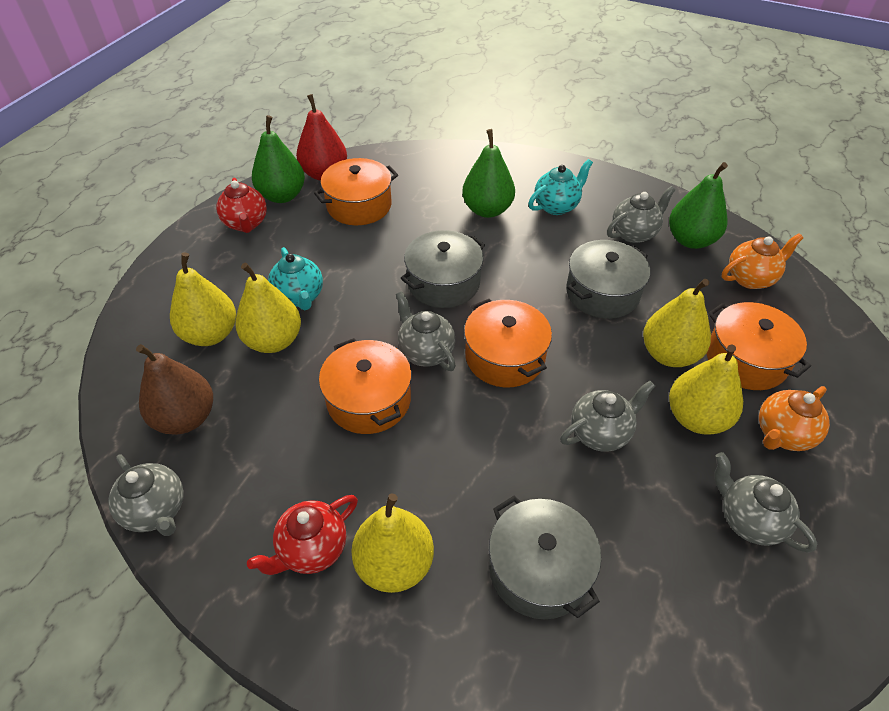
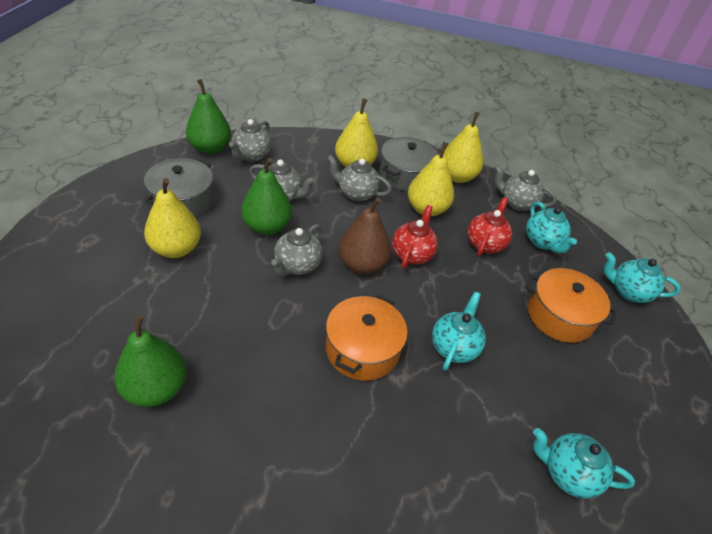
grey pot: 3 -> 2
orange pot: 4 -> 2
orange teapot: 2 -> 0
red pear: 1 -> 0
turquoise teapot: 2 -> 4
yellow pear: 5 -> 4

